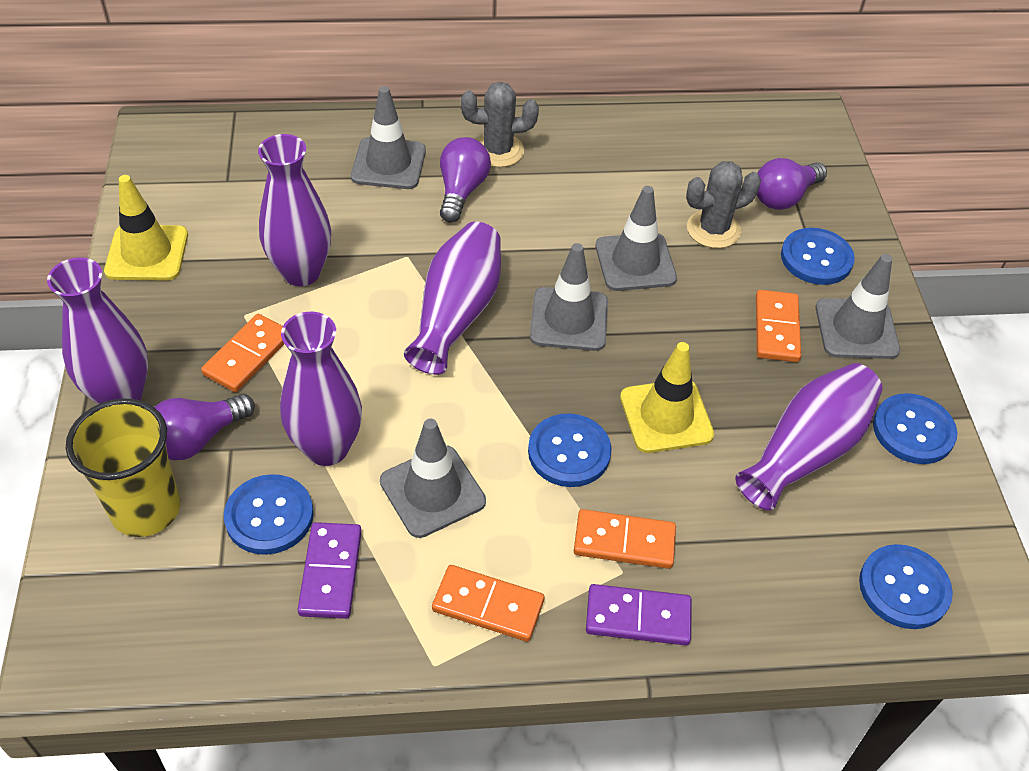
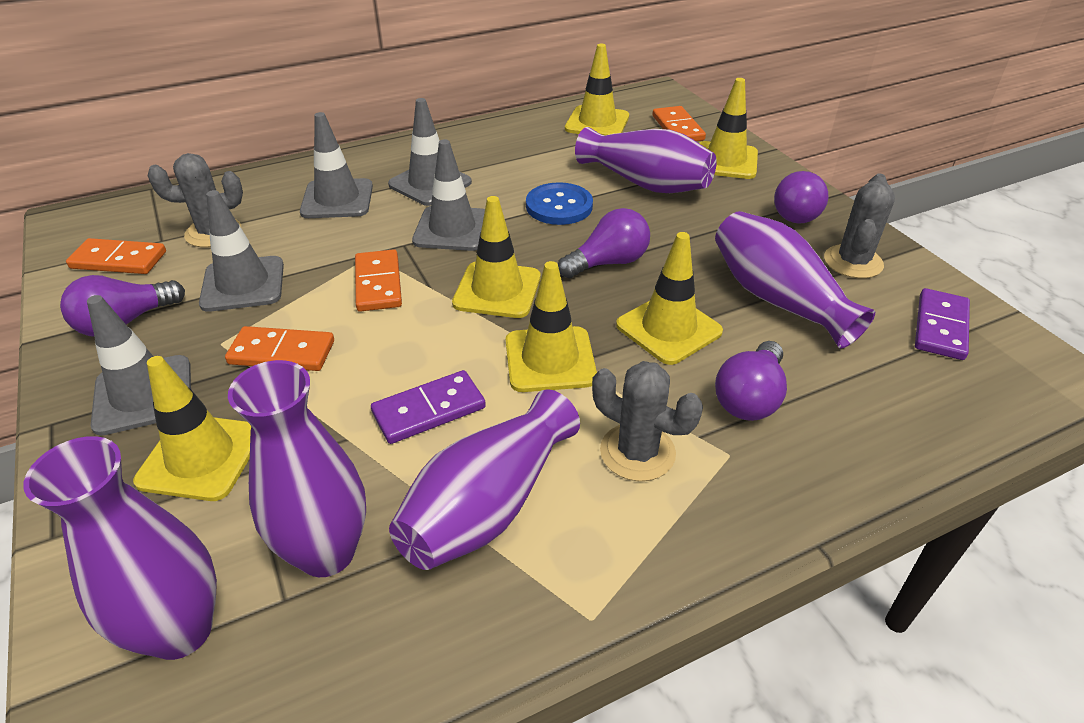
blue button: 5 -> 1
grey cactus: 2 -> 3
purple light bulb: 3 -> 4
yellow cup: 1 -> 0
yellow traffic cone: 2 -> 6

